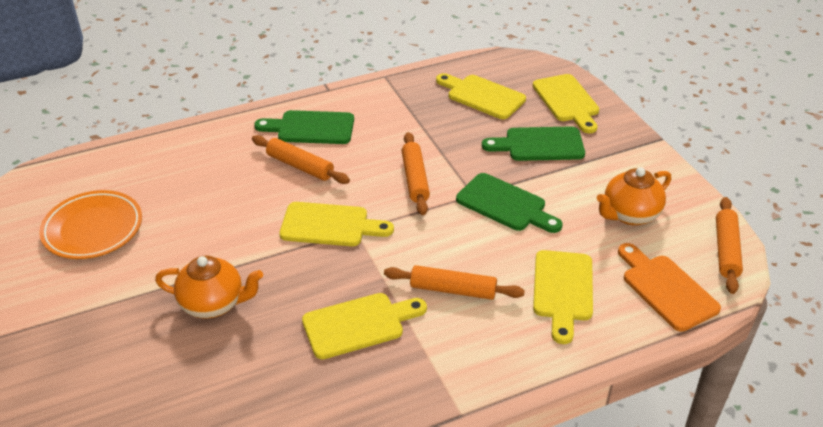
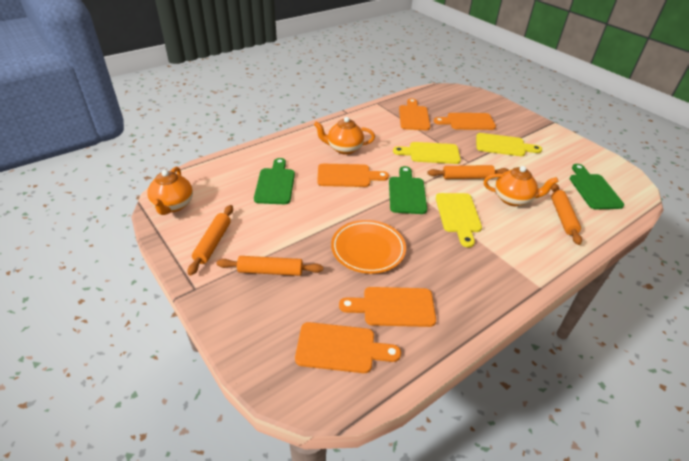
orange cutting board: 1 -> 5
orange teapot: 2 -> 3
yellow cutting board: 5 -> 3

